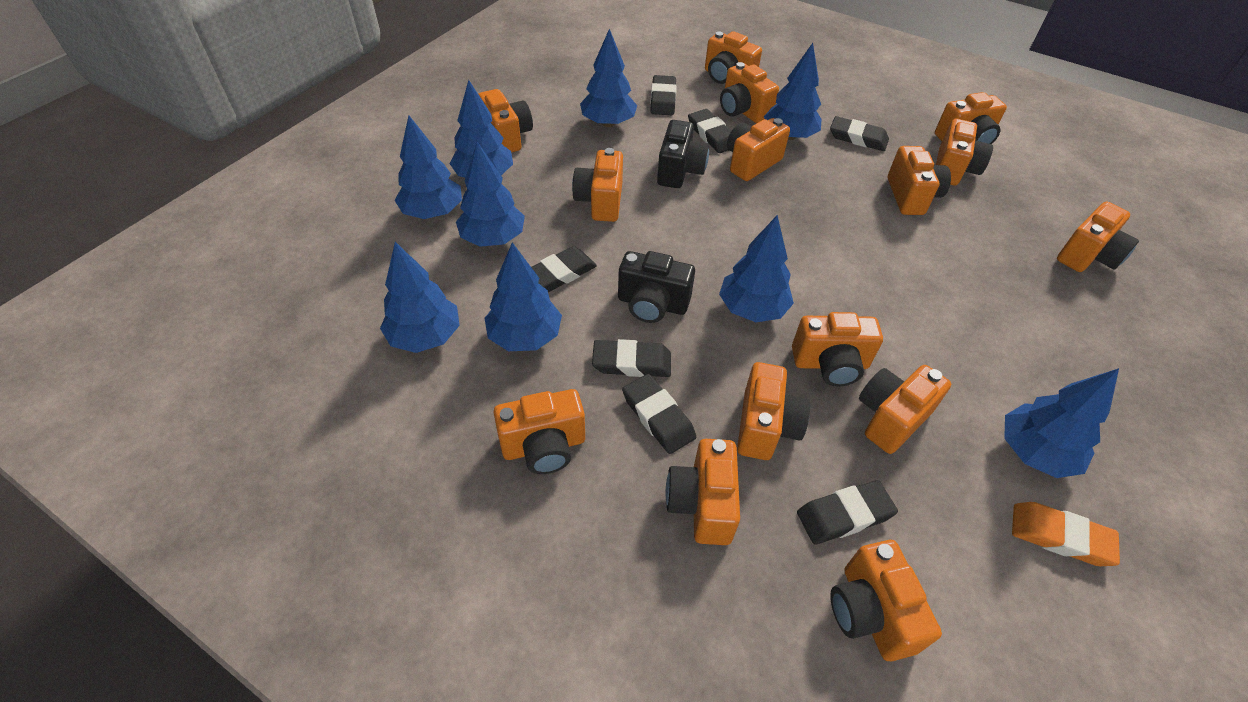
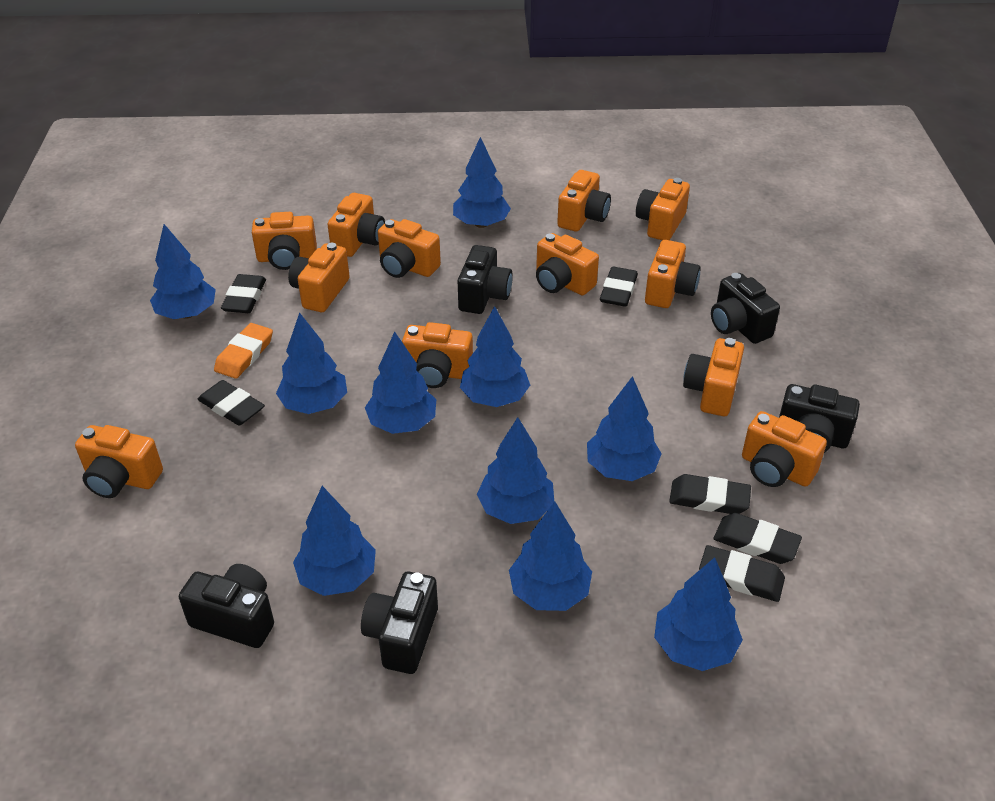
black camera: 2 -> 5
black eraser: 7 -> 6
blue tree: 9 -> 10
orange camera: 15 -> 12

